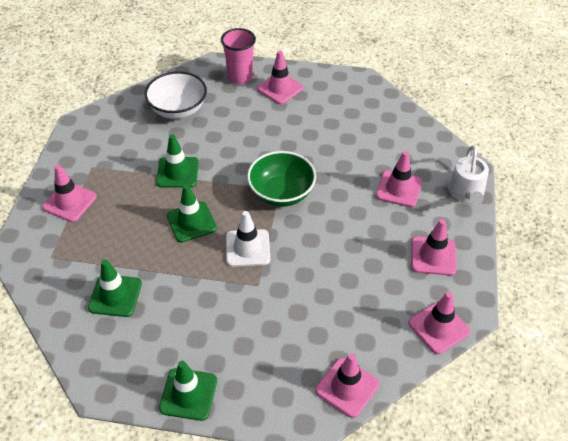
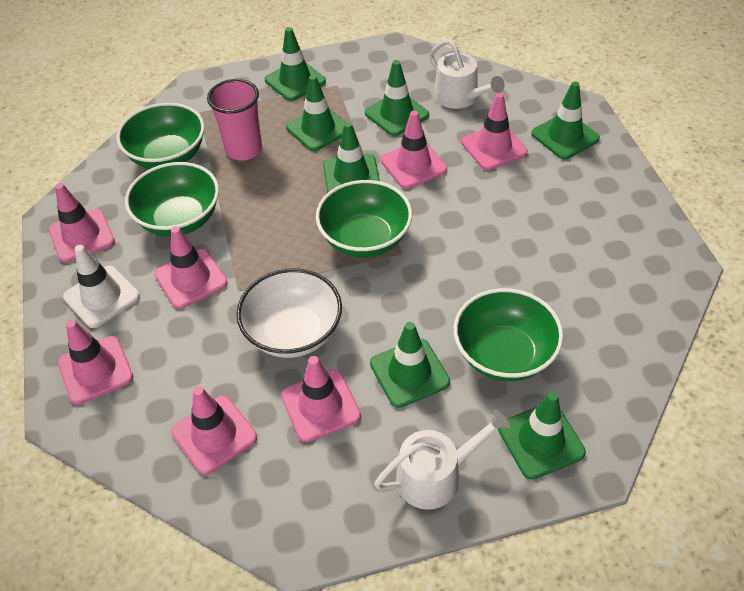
green bowl: 1 -> 4
green traffic cone: 4 -> 7
pink traffic cone: 6 -> 7
white watering can: 1 -> 2

